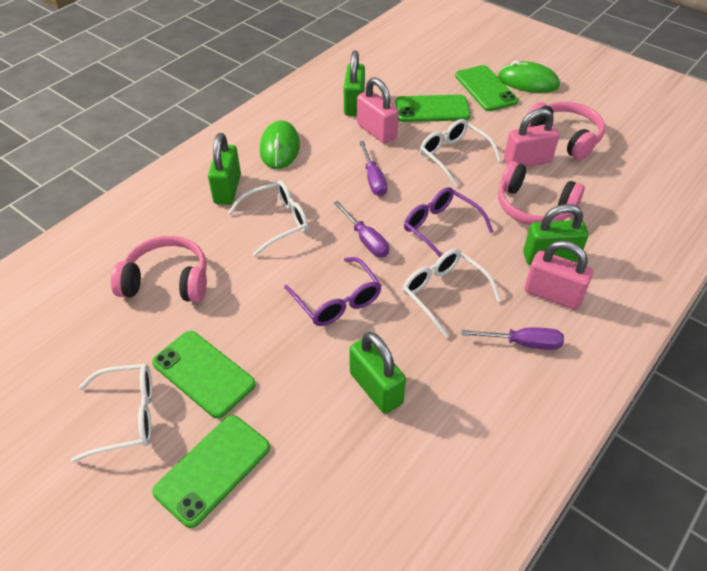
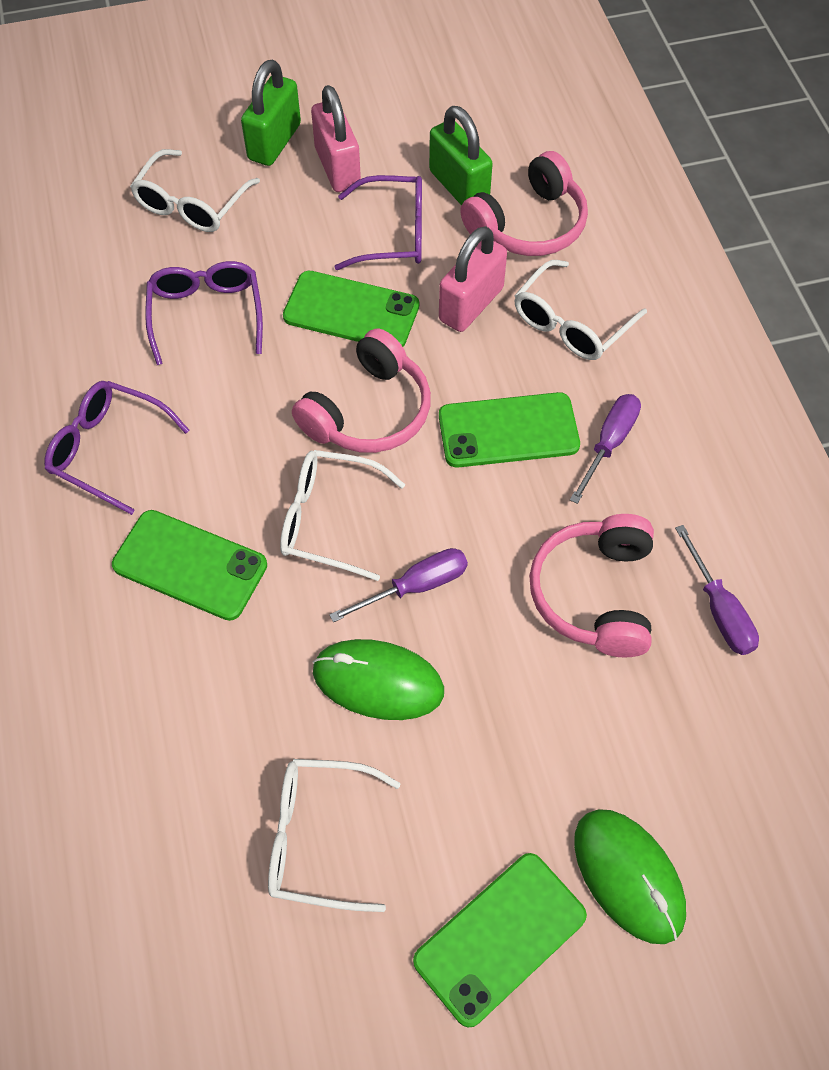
green padlock: 4 -> 2
pink padlock: 3 -> 2
purple glasses: 2 -> 3

